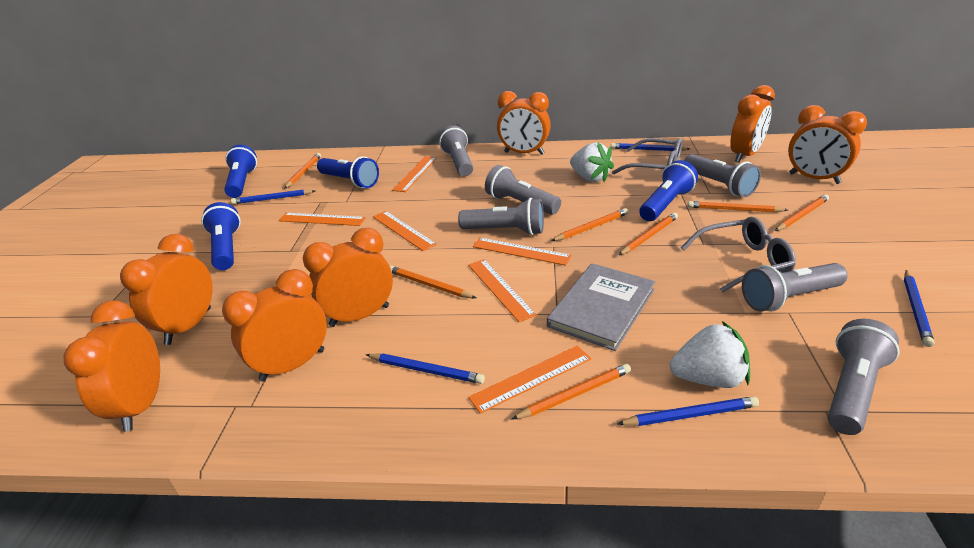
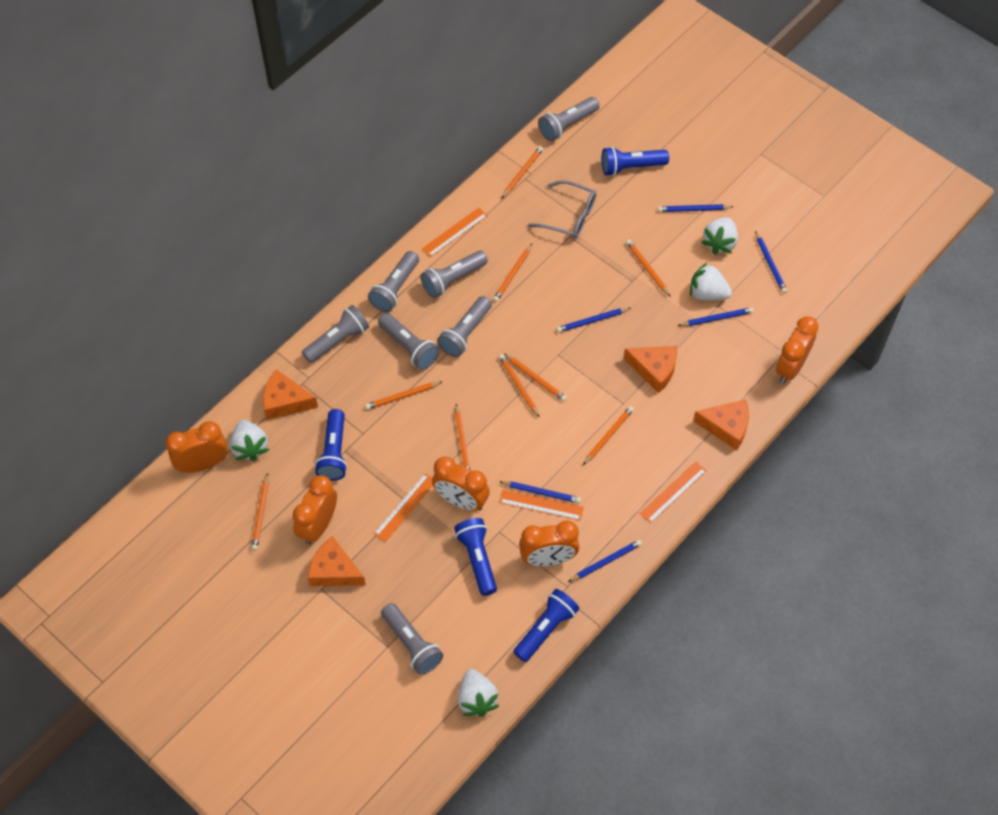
blue pencil: 5 -> 6
grey book: 1 -> 0
grey flashlight: 6 -> 7
grey glasses: 2 -> 1
orange cheese: 0 -> 4
orange clock: 7 -> 5
orange pencil: 7 -> 9
orange ruler: 6 -> 4
white strawberry: 2 -> 4

